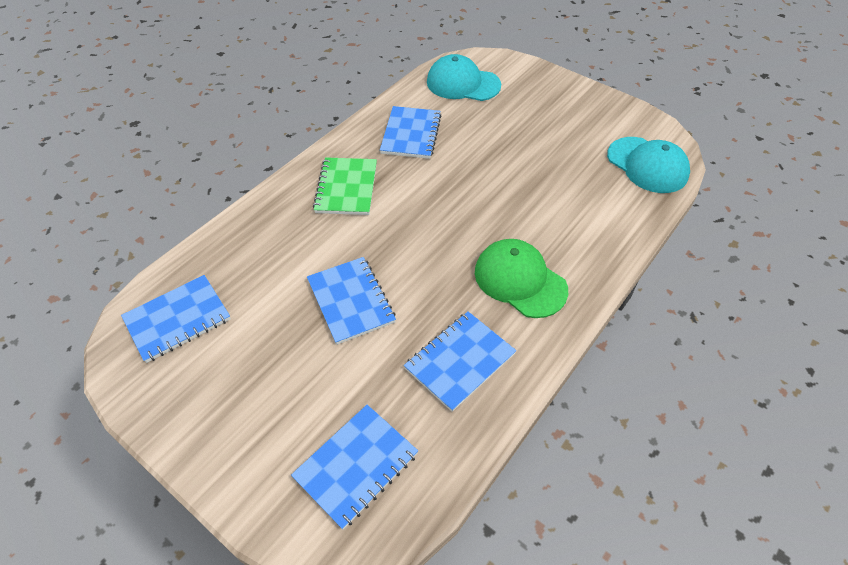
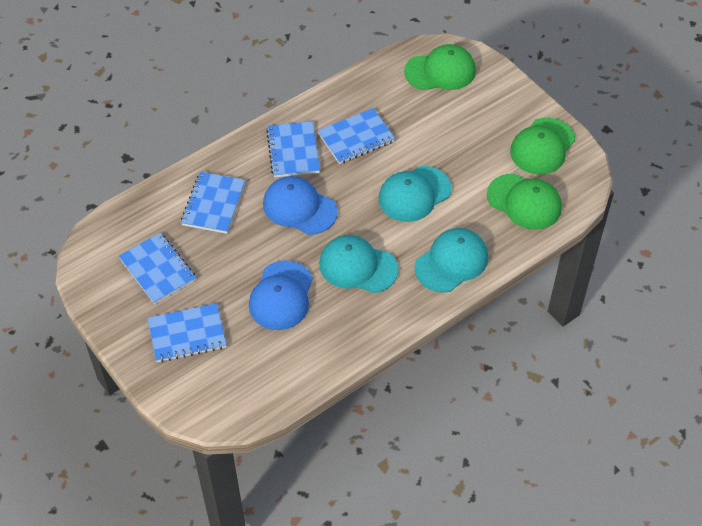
blue cap: 0 -> 2
green cap: 1 -> 3
green notebook: 1 -> 0
turquoise cap: 2 -> 3

